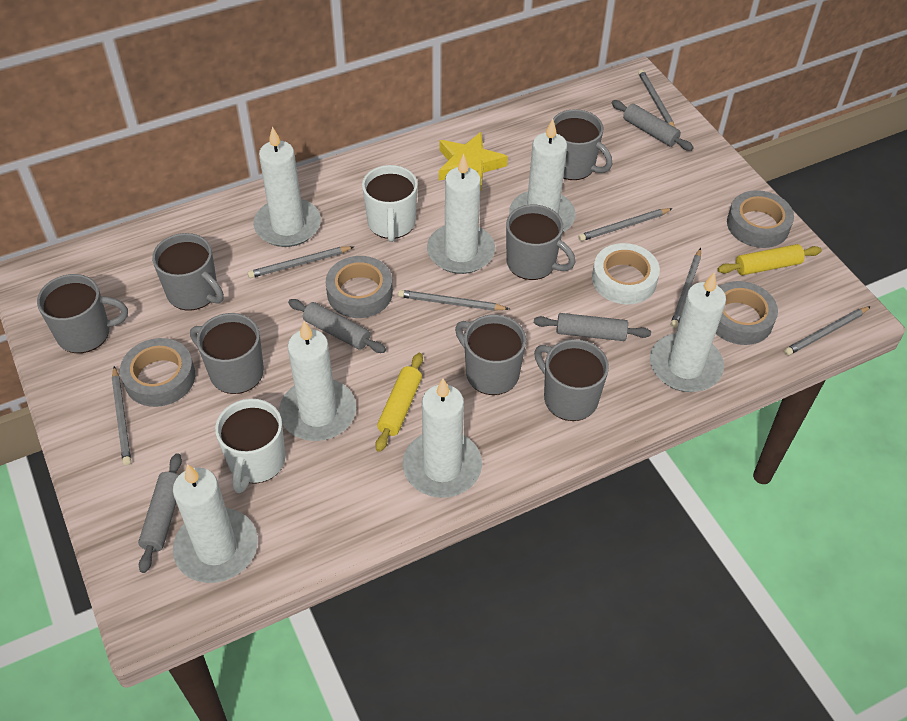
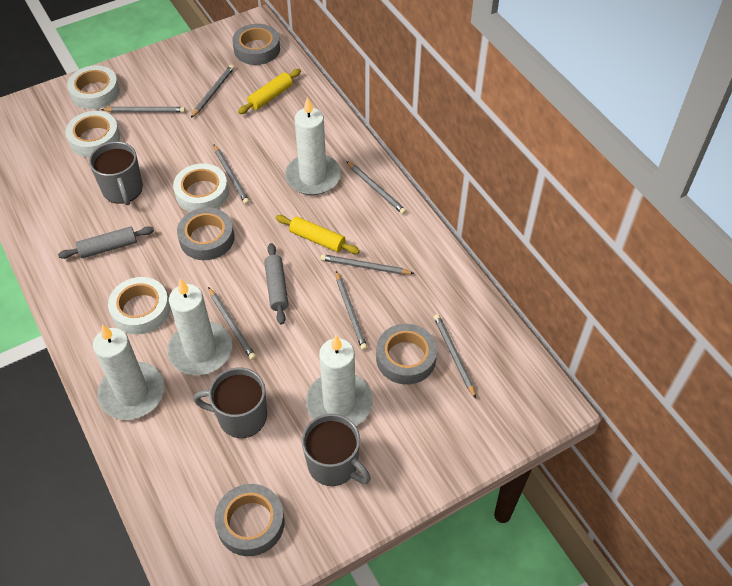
grey mug: 7 -> 3
grey pencil: 7 -> 8
grey rolling pin: 4 -> 2
white candle: 7 -> 4
white mug: 2 -> 0
white tape: 1 -> 4
yellow star: 1 -> 0

